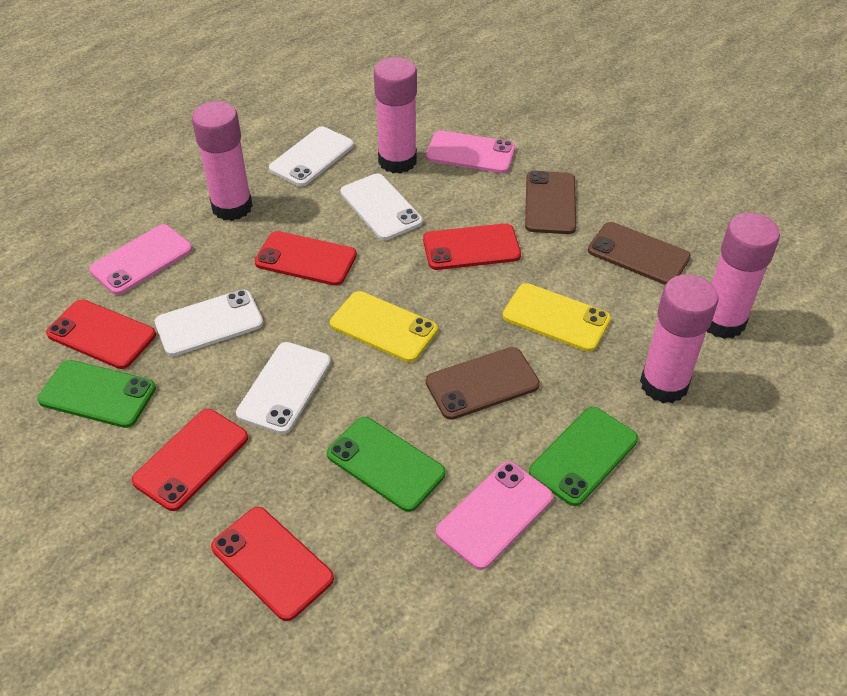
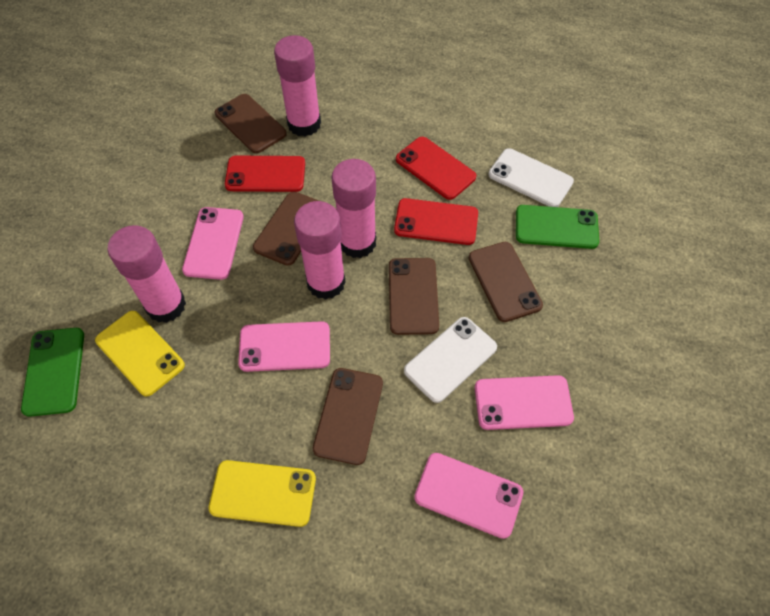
brown phone: 3 -> 5
green phone: 3 -> 2
pink phone: 3 -> 4
red phone: 5 -> 3
white phone: 4 -> 2

